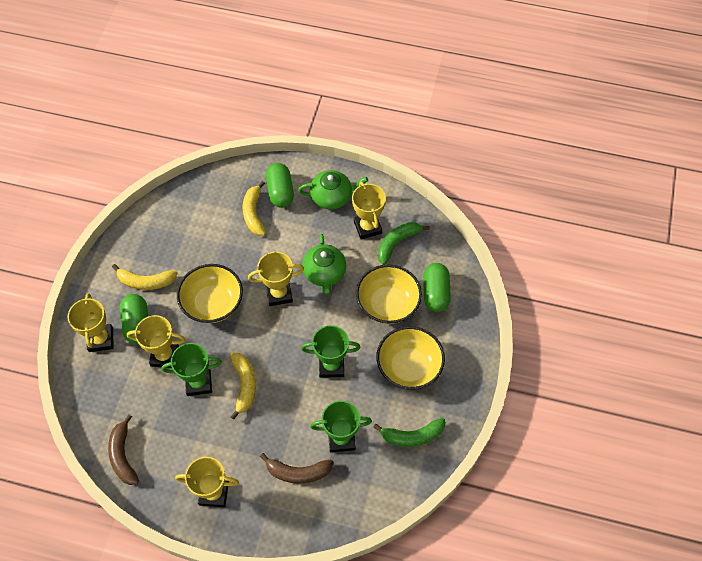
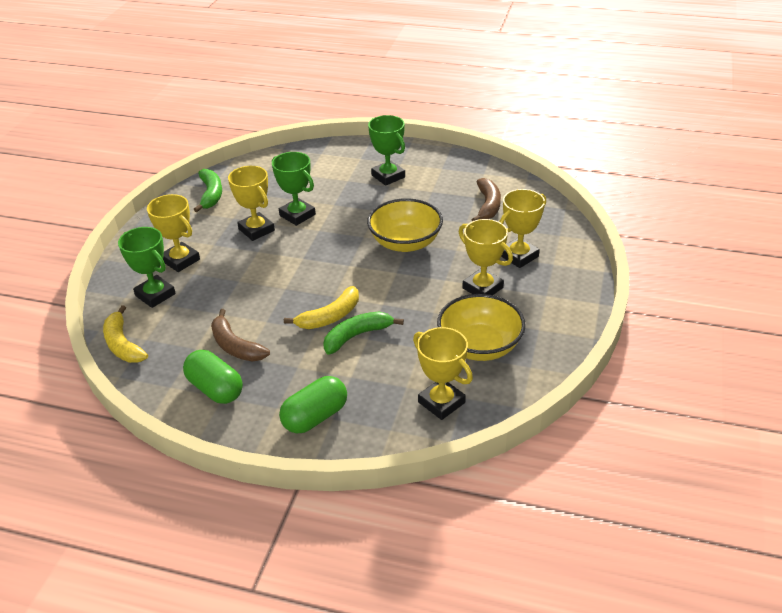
green capsule: 3 -> 2
green teapot: 2 -> 0
yellow banana: 3 -> 2
yellow bowl: 3 -> 2

